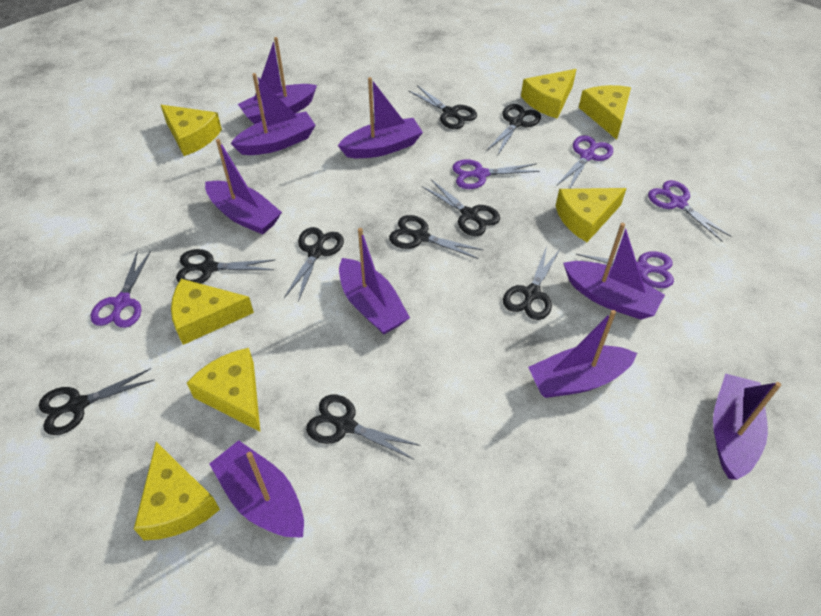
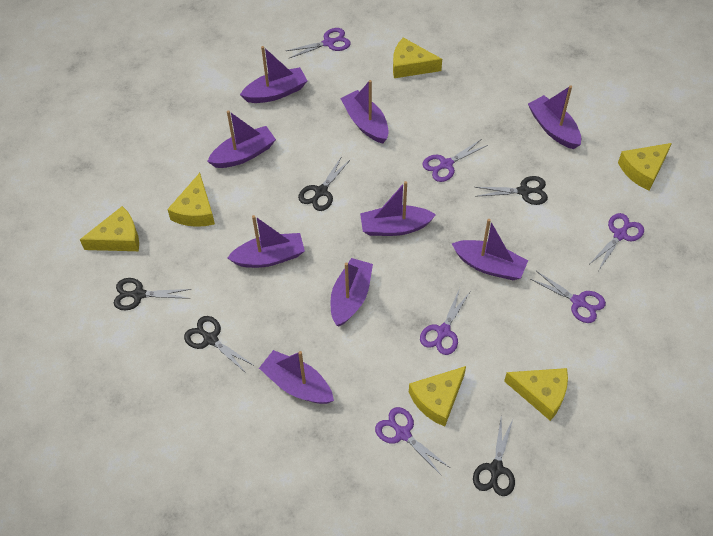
black scissors: 9 -> 5
purple scissors: 5 -> 6
yellow cheese: 7 -> 6

